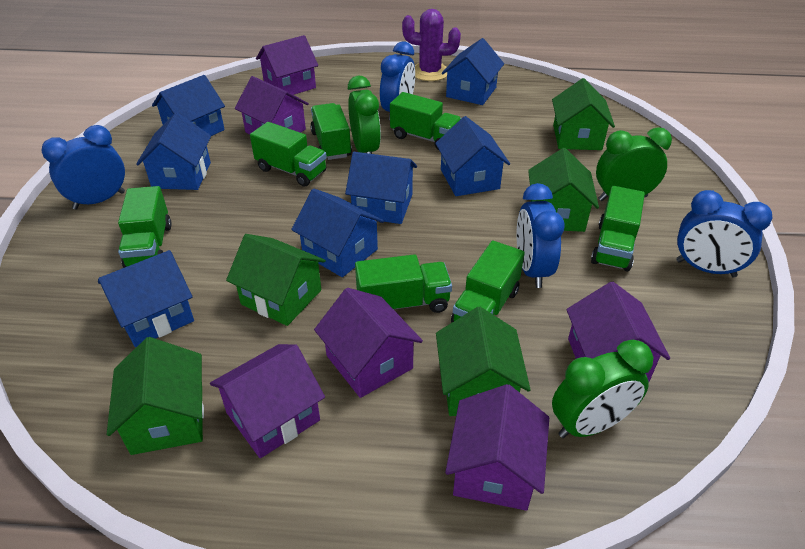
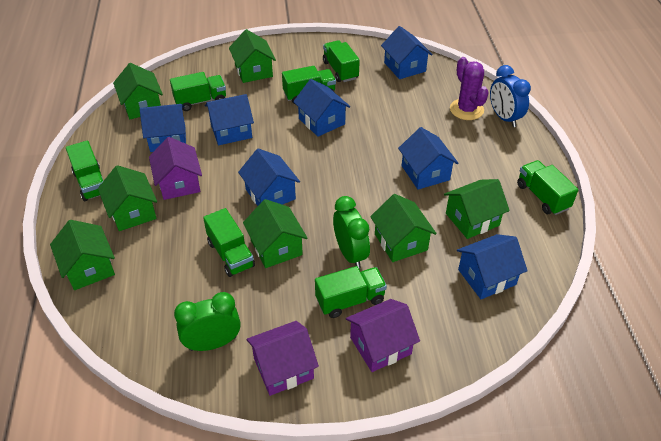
blue clock: 4 -> 1
green clock: 3 -> 2
green house: 5 -> 7
purple house: 6 -> 3

